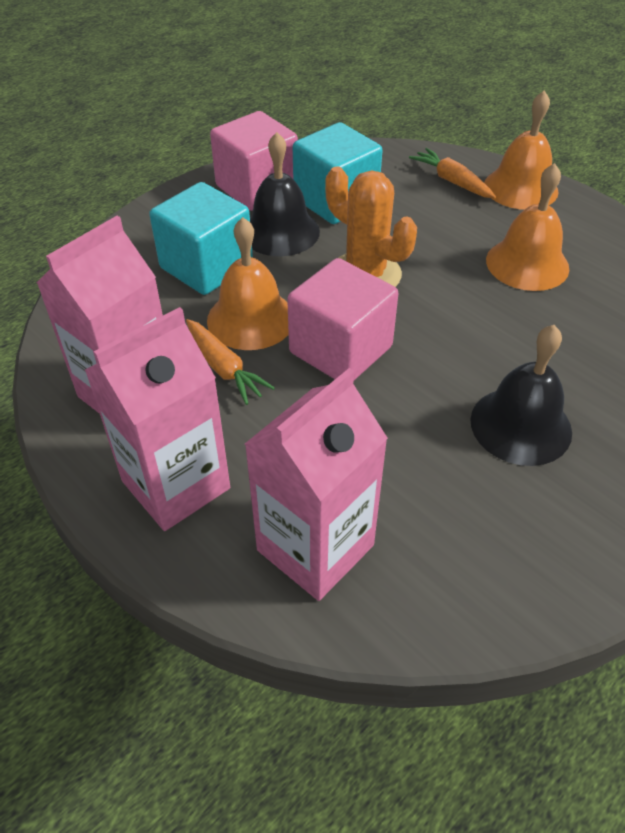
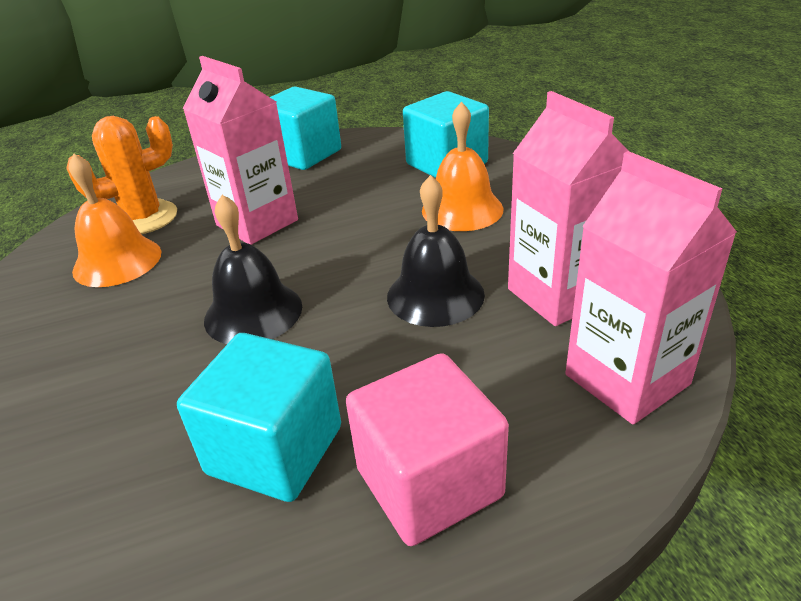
orange bell: 3 -> 2
orange carrot: 2 -> 0
pink cube: 2 -> 1
turquoise cube: 2 -> 3

